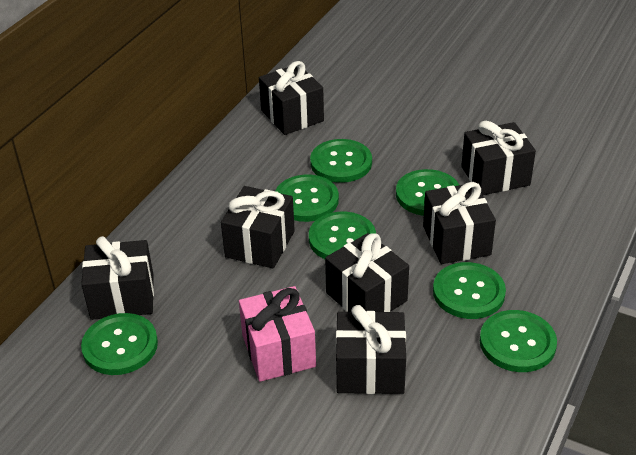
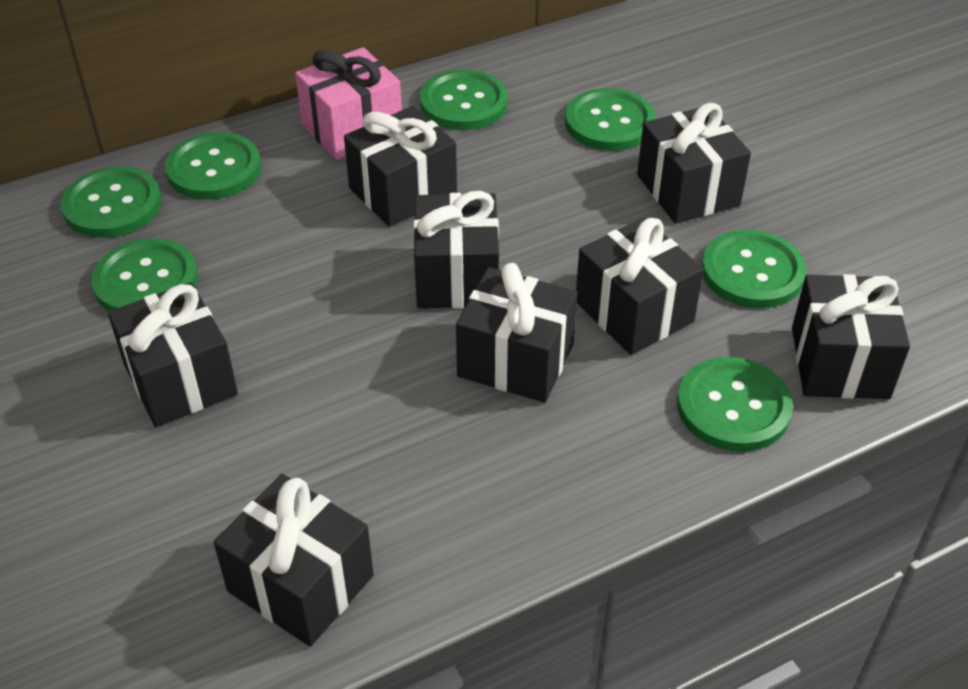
black gift: 7 -> 8

